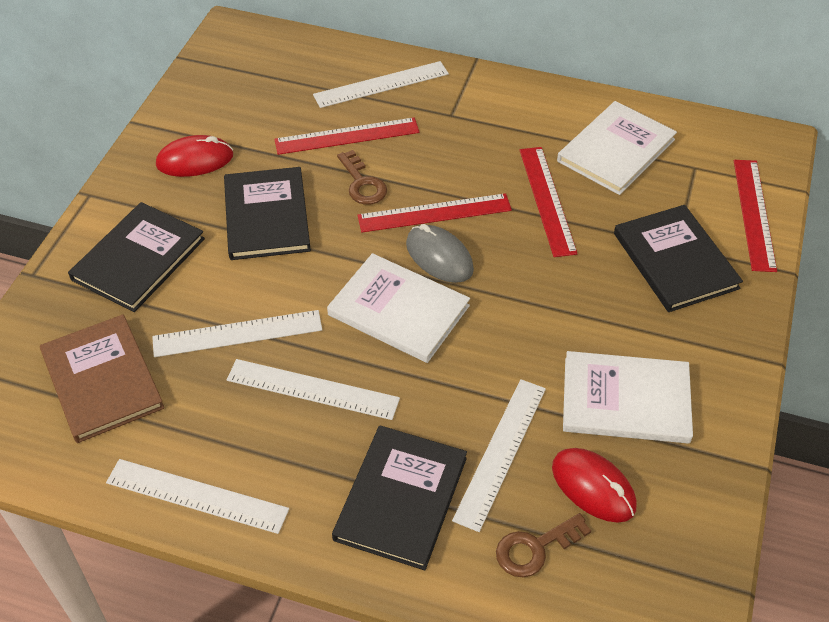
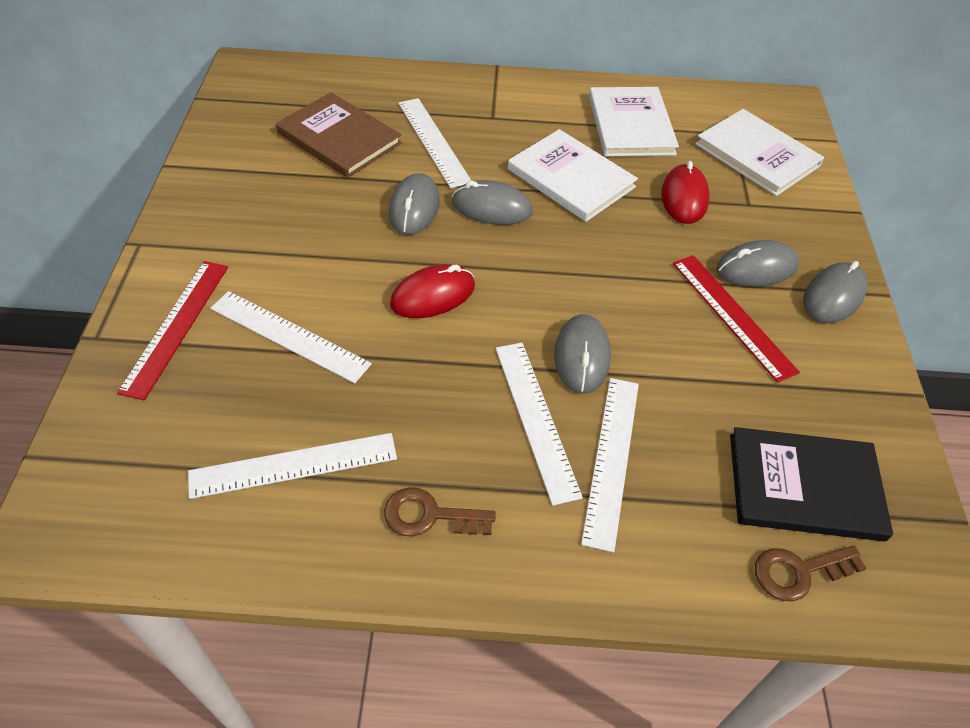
black book: 4 -> 1
grey mouse: 1 -> 5
red ruler: 4 -> 2

